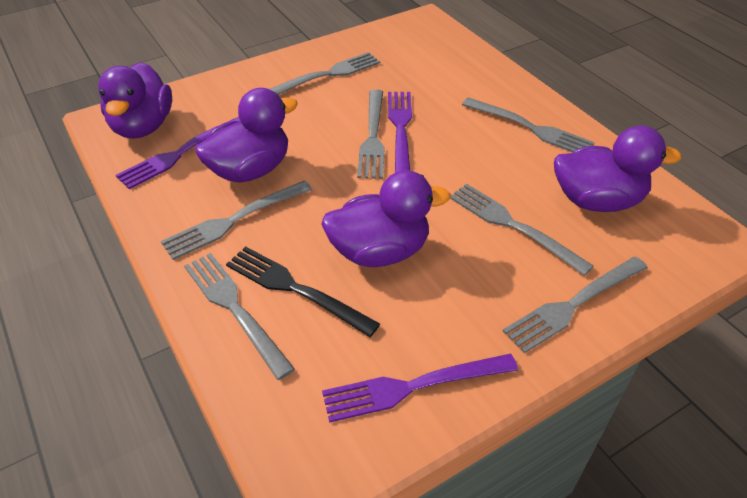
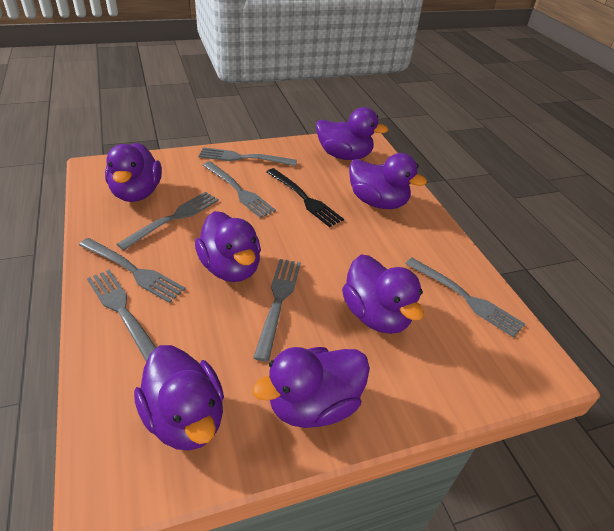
purple duck: 4 -> 7
purple fork: 3 -> 0

